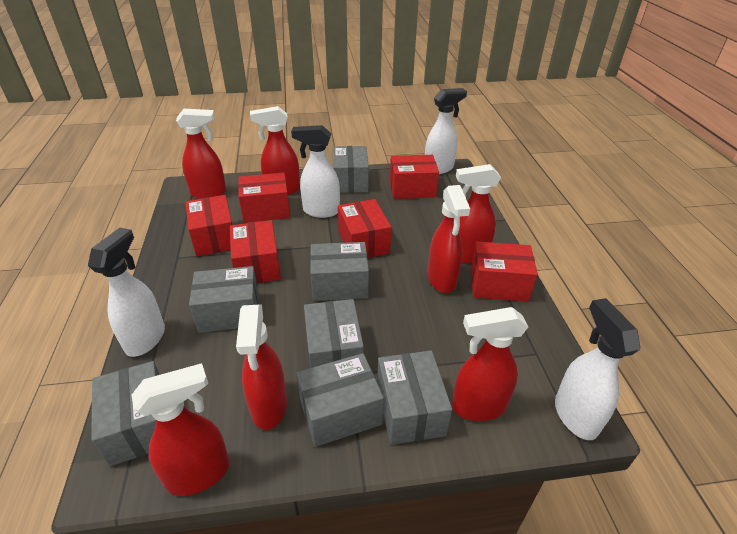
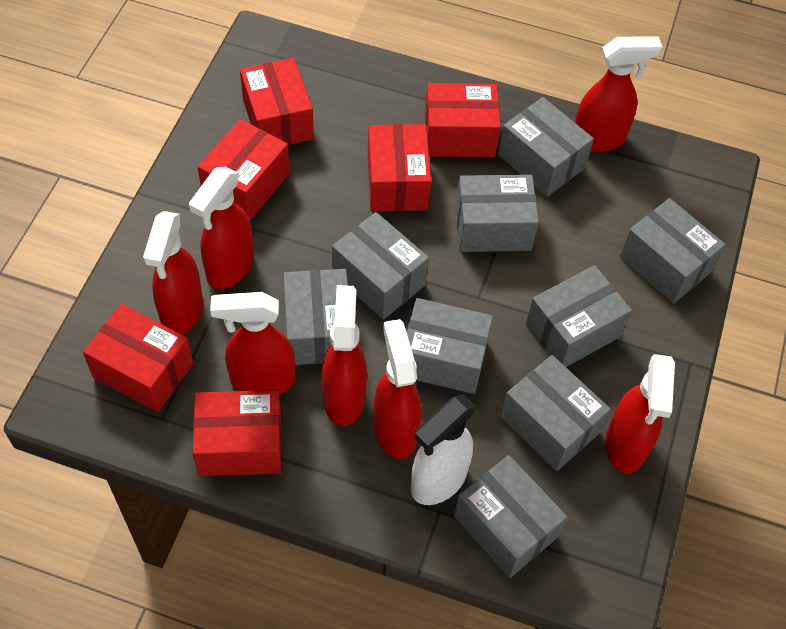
grey box: 7 -> 9
white spray bottle: 4 -> 1

